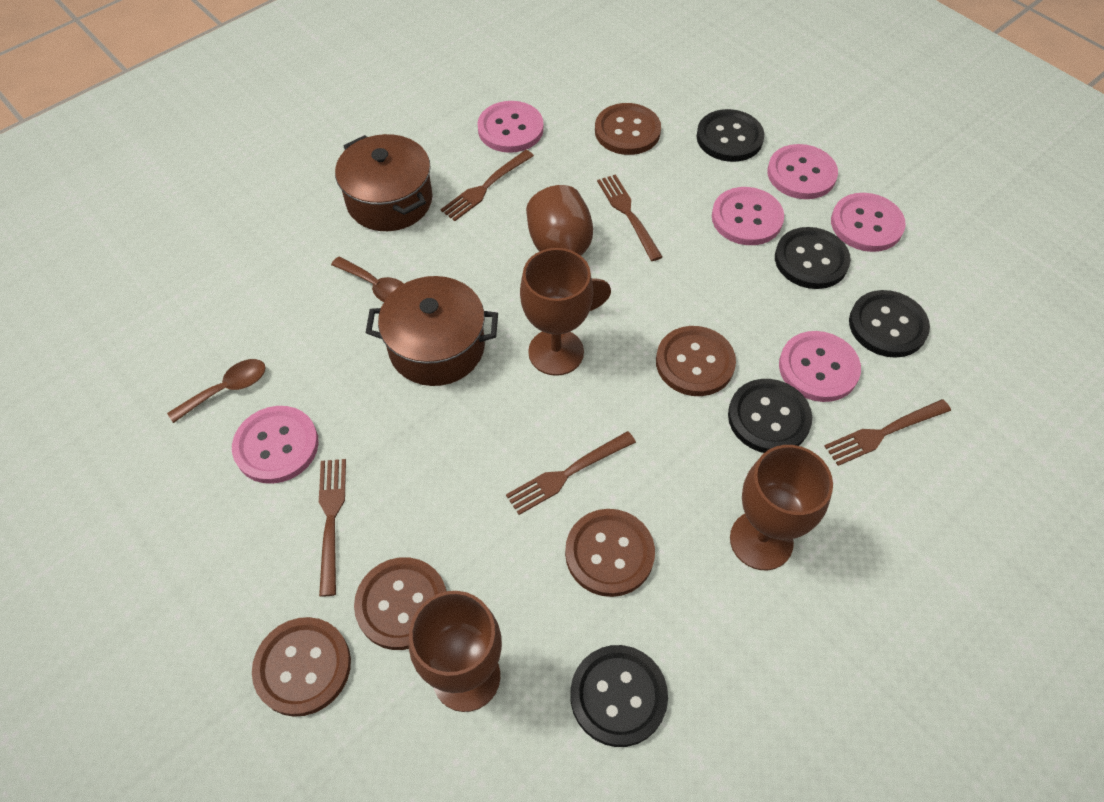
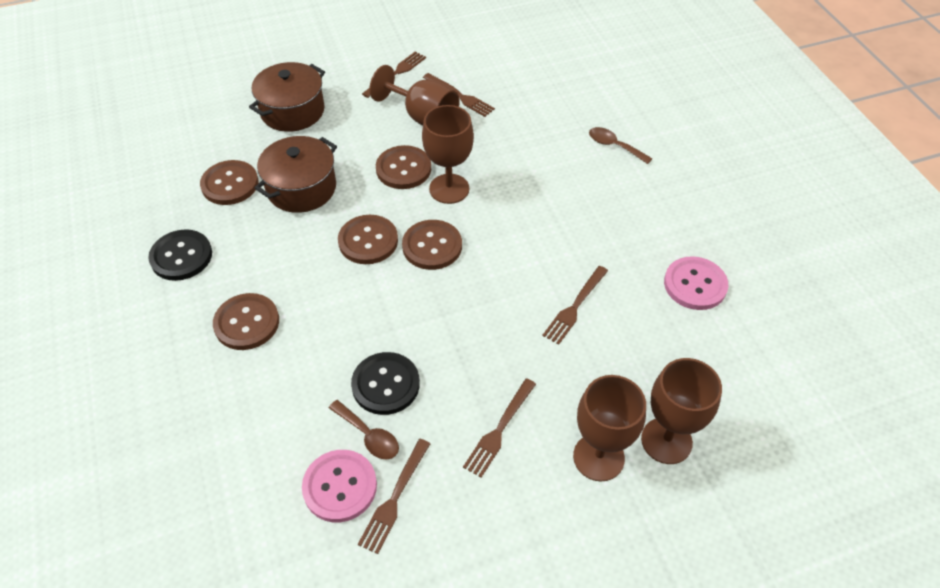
black button: 5 -> 2
pink button: 6 -> 2

